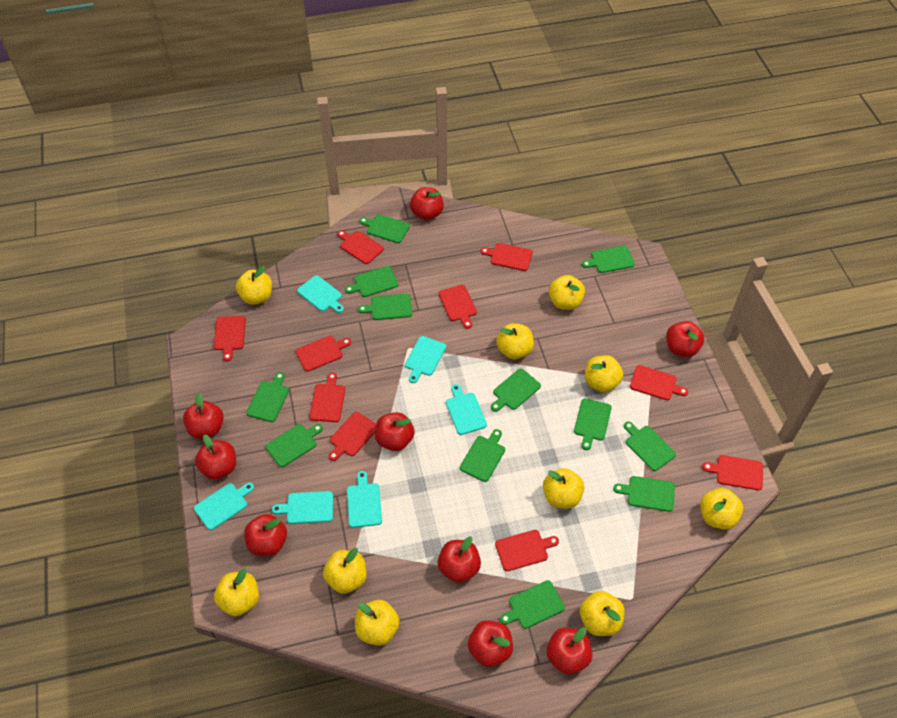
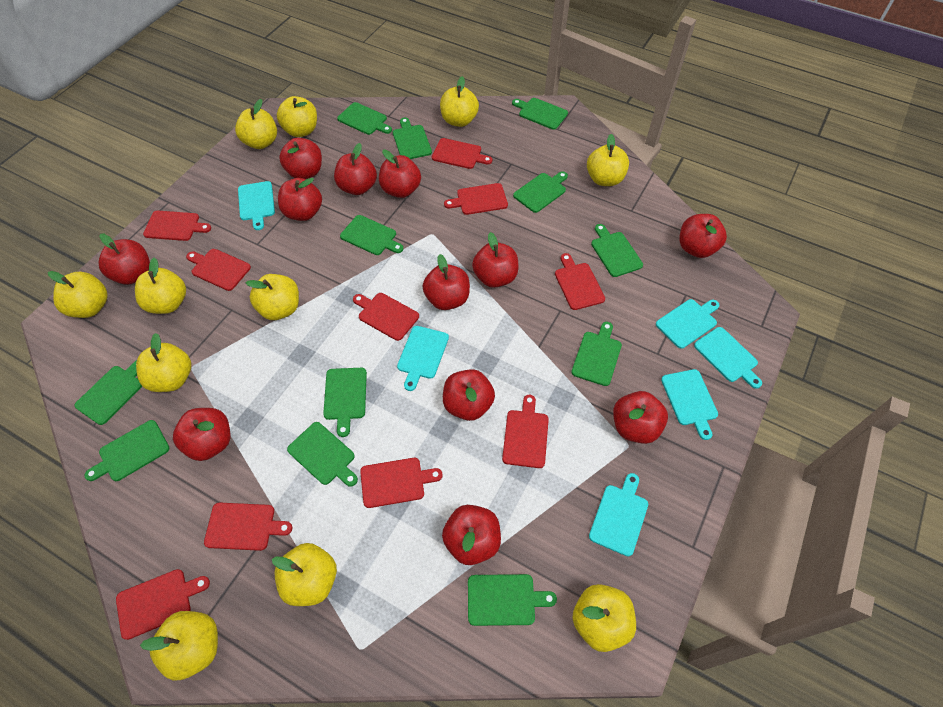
red apple: 9 -> 12
yellow apple: 10 -> 11

